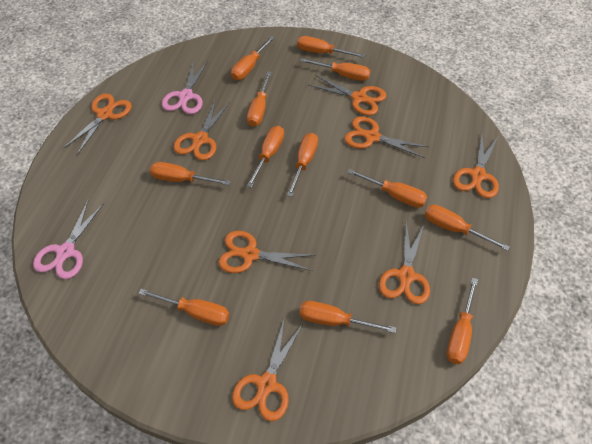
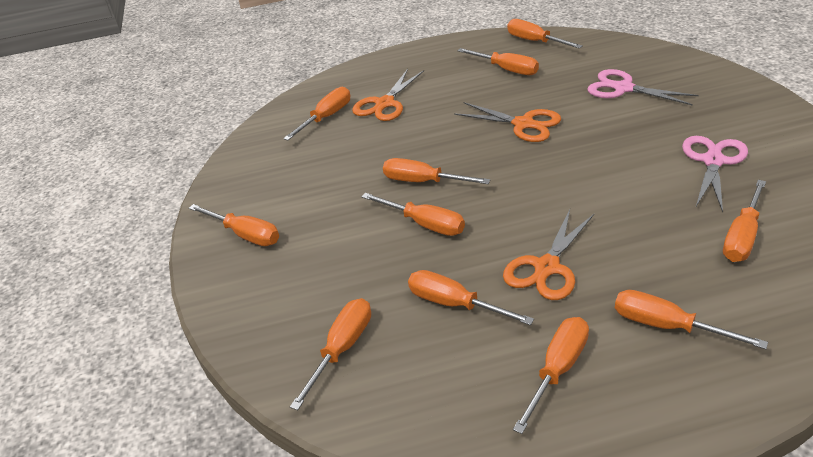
orange scissors: 8 -> 3
orange screwdriver: 12 -> 11

